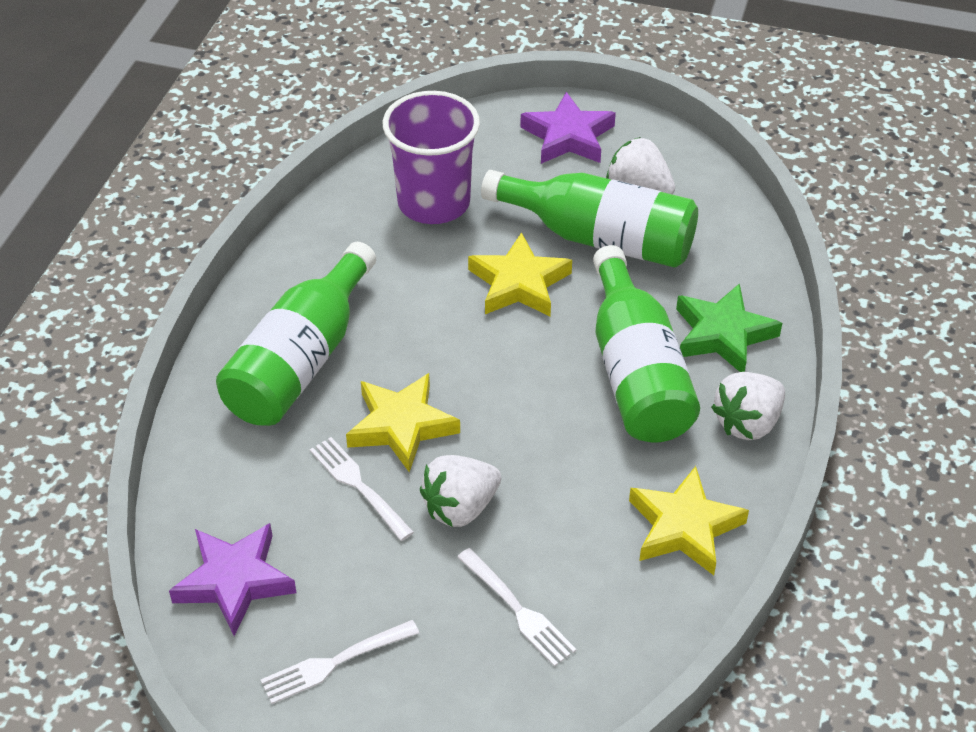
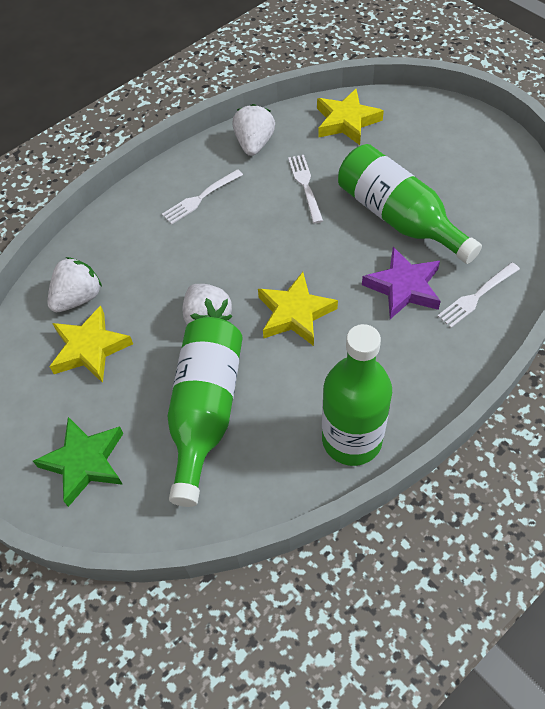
purple cup: 1 -> 0
purple star: 2 -> 1

